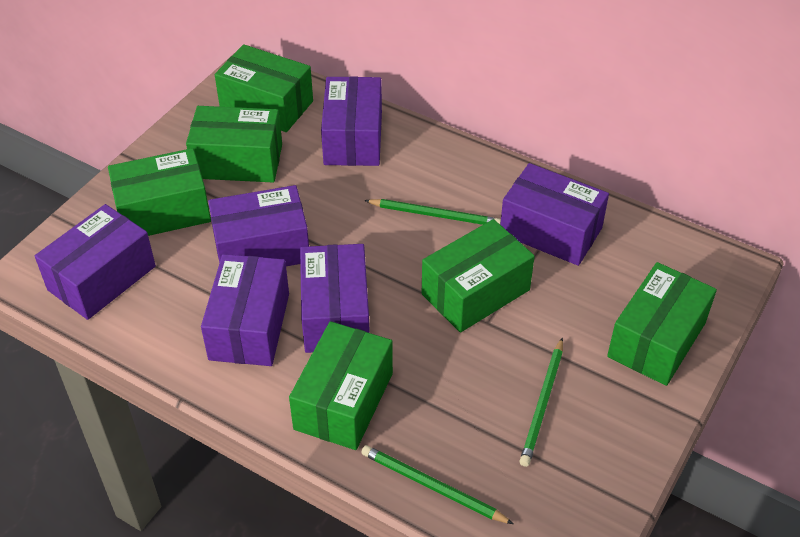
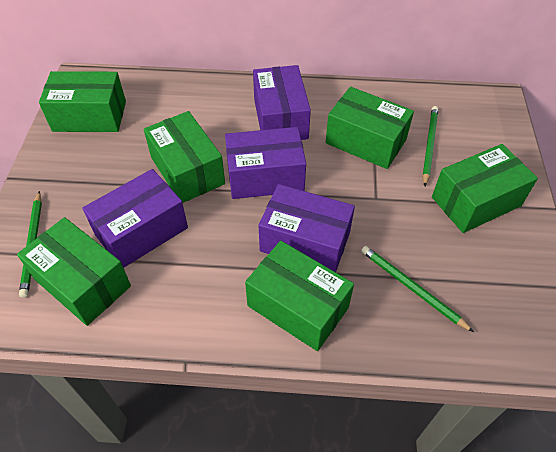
purple box: 6 -> 4

